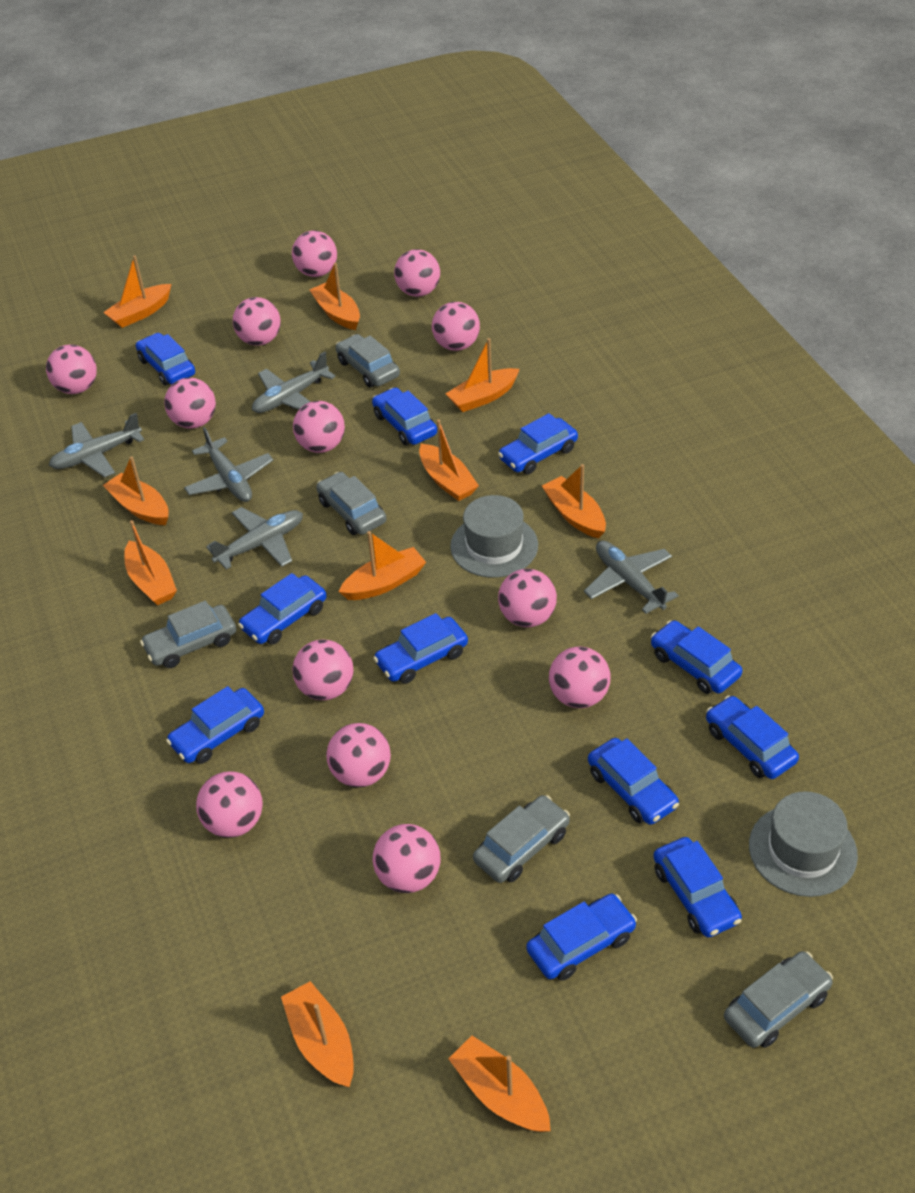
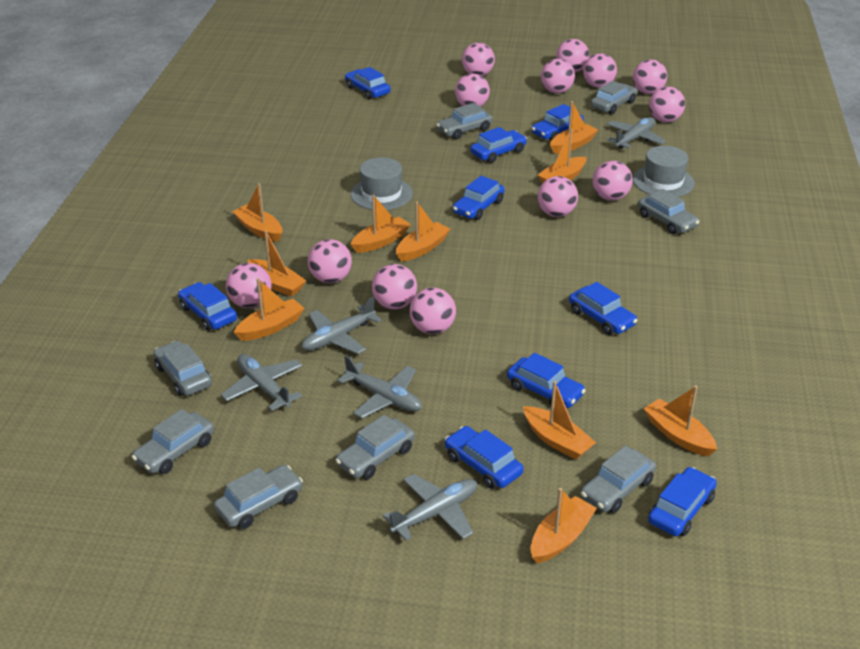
blue car: 11 -> 9
grey car: 5 -> 8

